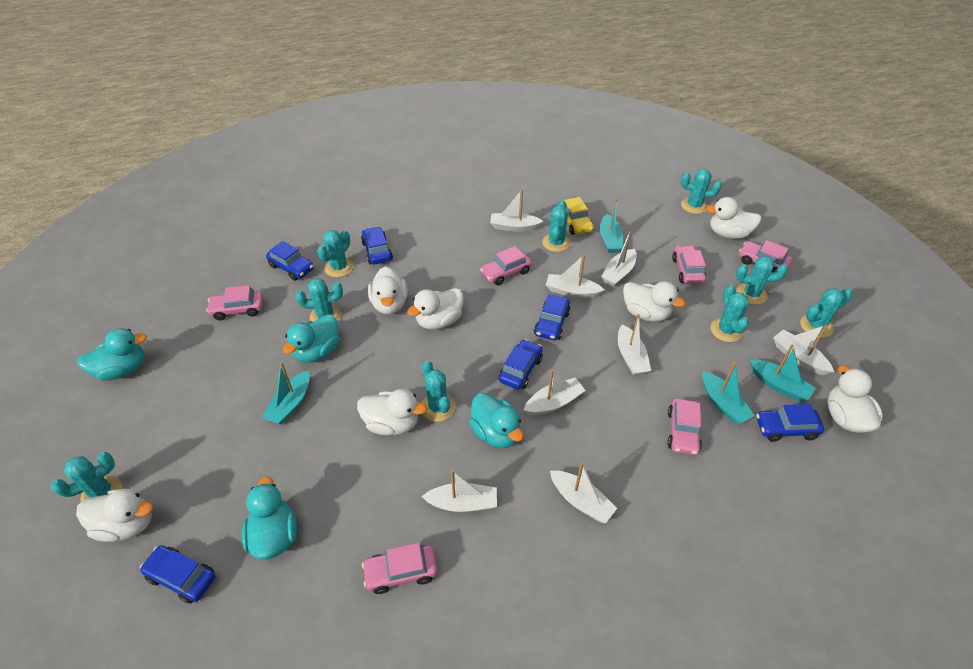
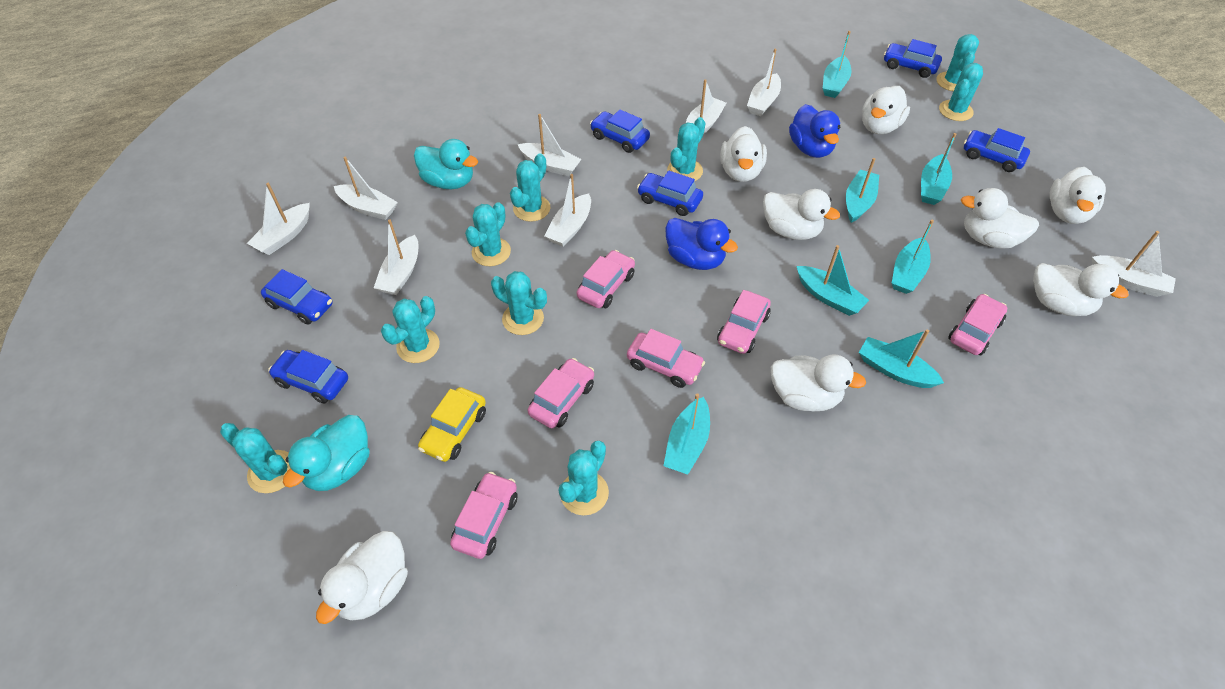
blue duck: 0 -> 2
turquoise boat: 4 -> 7
turquoise duck: 4 -> 2
white duck: 7 -> 8

